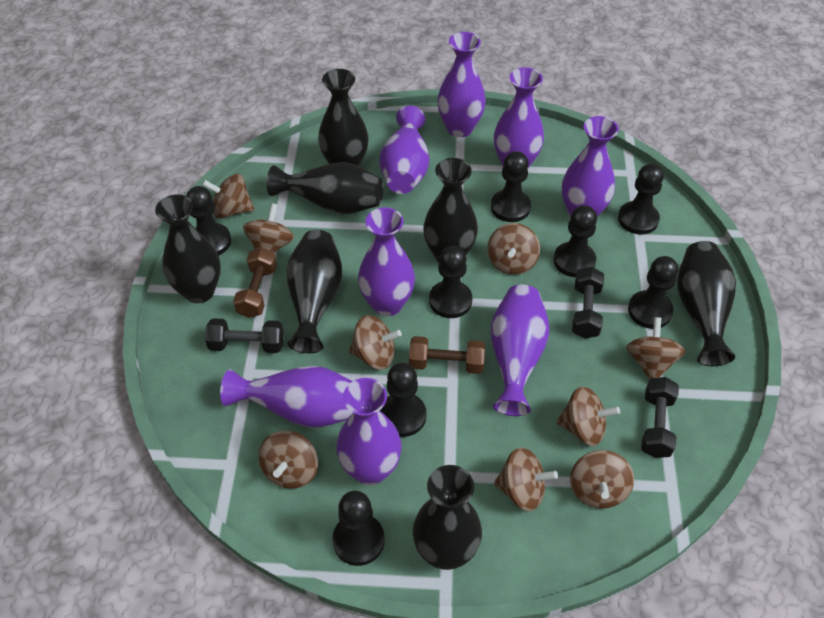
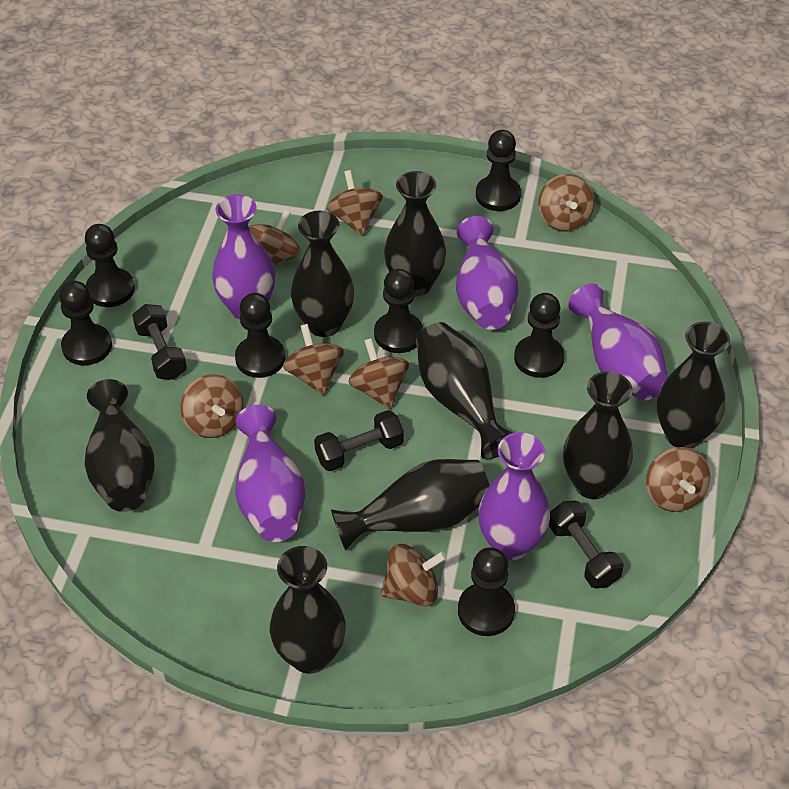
black pawn: 8 -> 7
black vase: 7 -> 8
brown dumbbell: 2 -> 0
brown spinning top: 9 -> 8
purple vase: 8 -> 5

